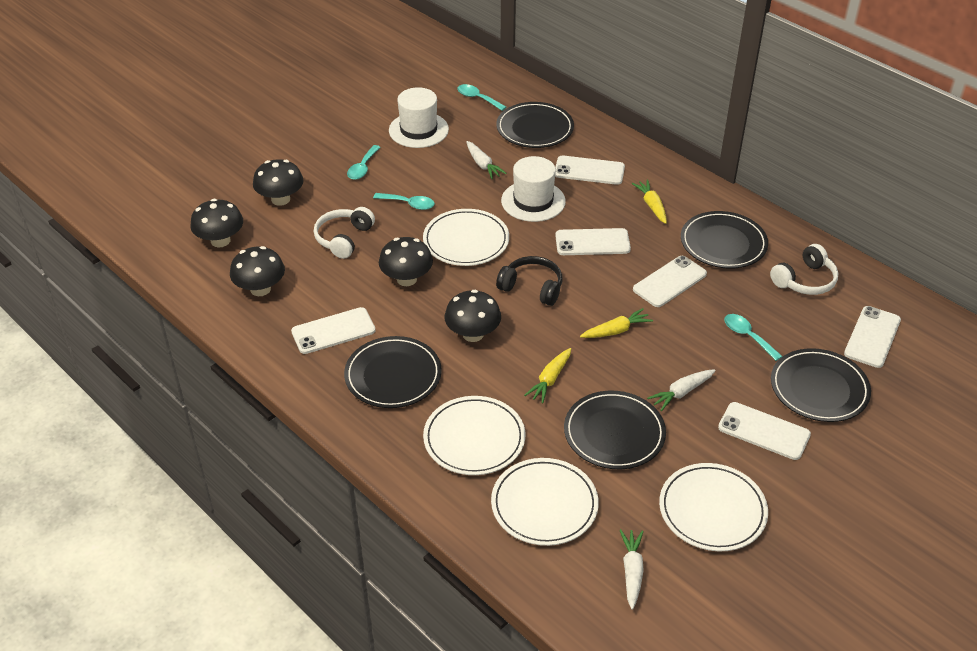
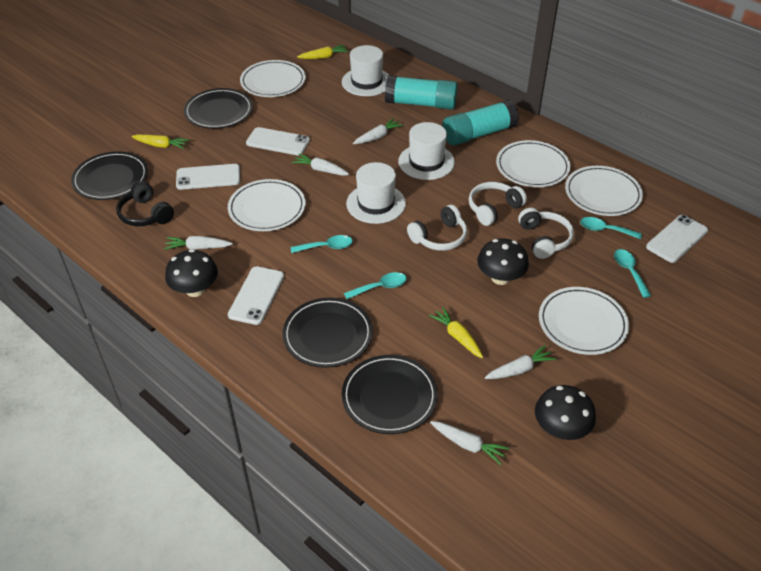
black mushroom: 5 -> 3
black plate: 5 -> 4
turquoise glue stick: 0 -> 2
white carrot: 3 -> 5
white hat: 2 -> 3
white headphones: 2 -> 3
white phone: 6 -> 4
white plate: 4 -> 5

